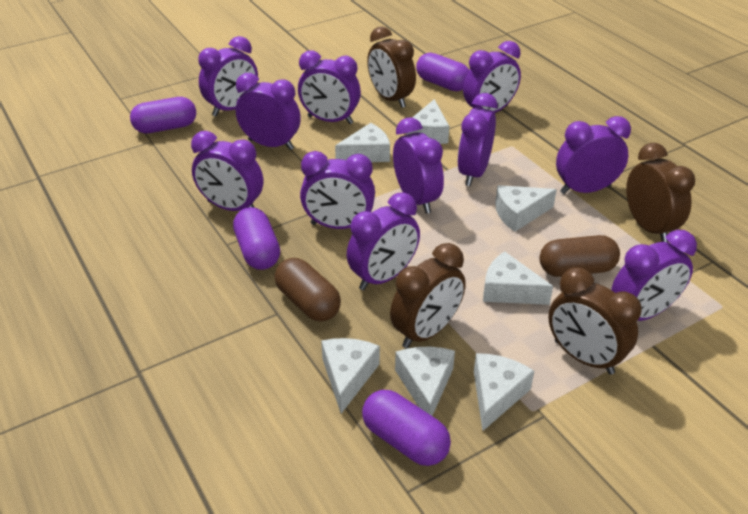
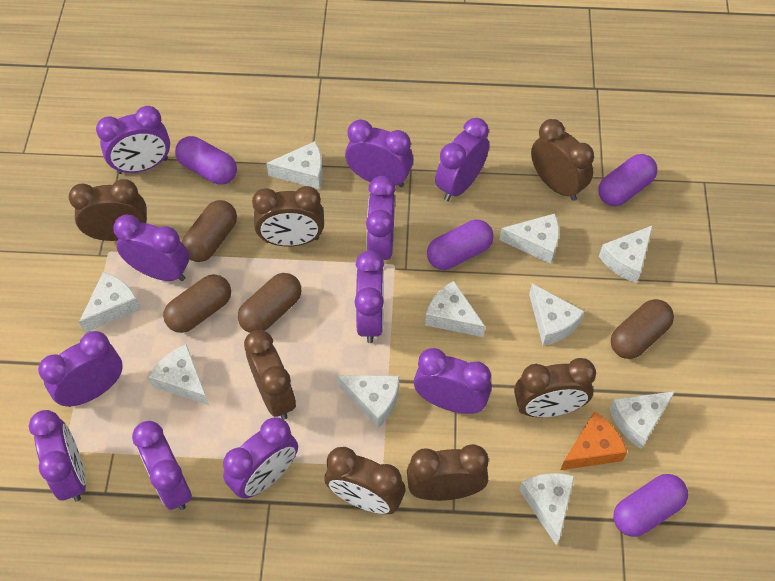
brown capsule: 2 -> 4
brown clock: 4 -> 7
orange cheese: 0 -> 1
white cheese: 7 -> 10

